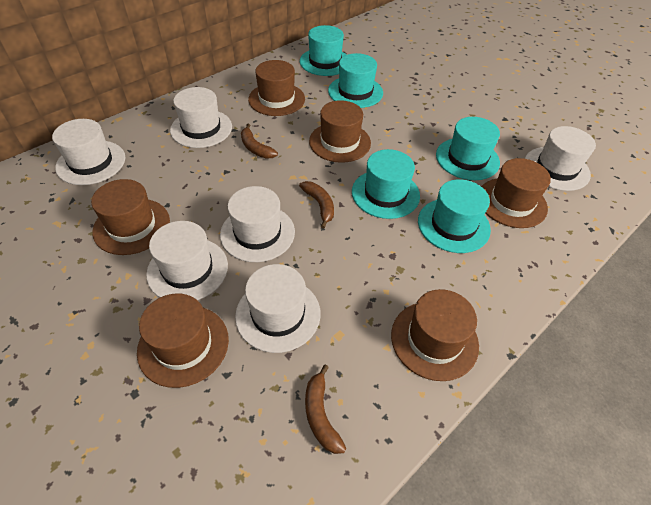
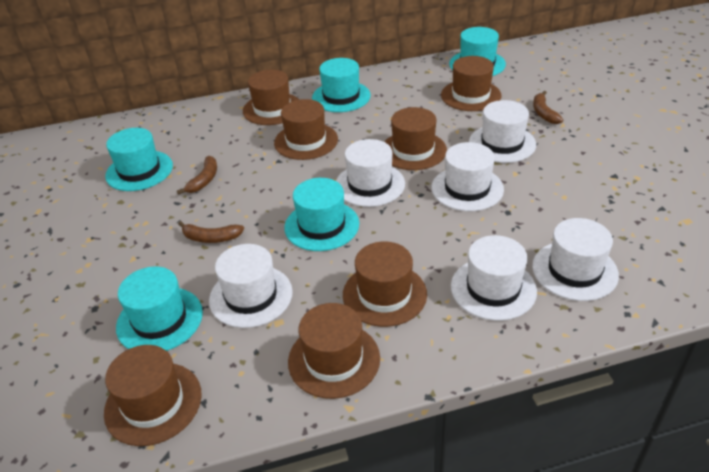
brown hat: 6 -> 7

